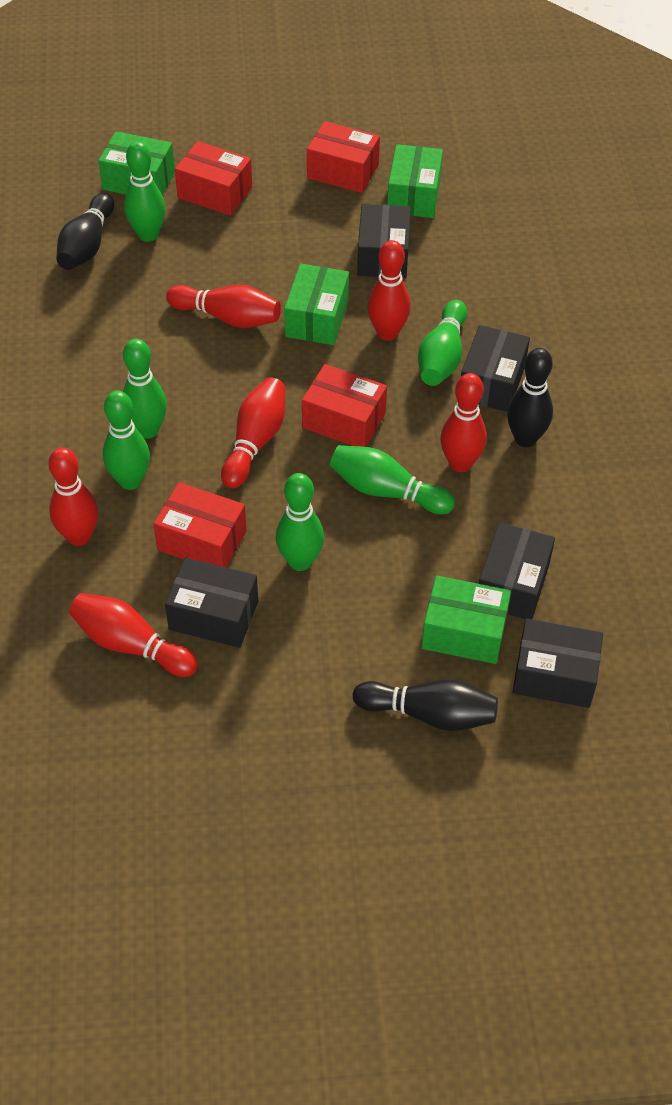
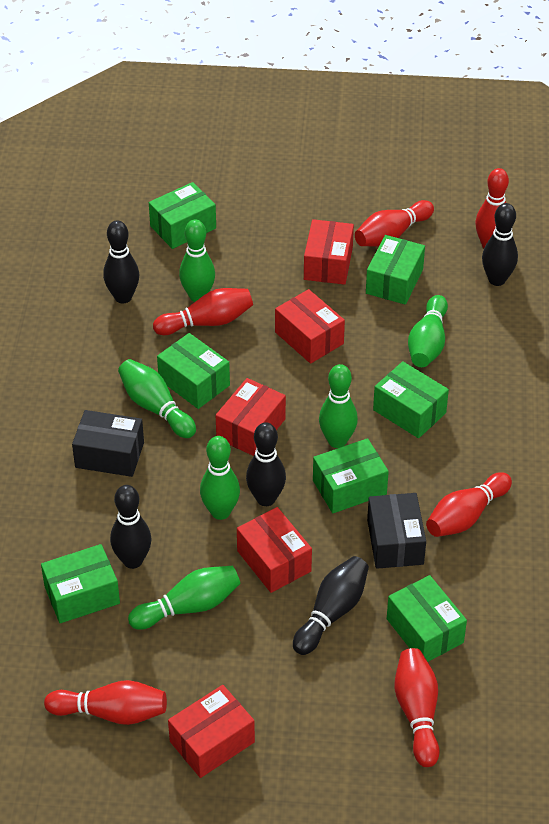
black bowling pin: 3 -> 5
black box: 5 -> 2
green box: 4 -> 7
red box: 4 -> 5

